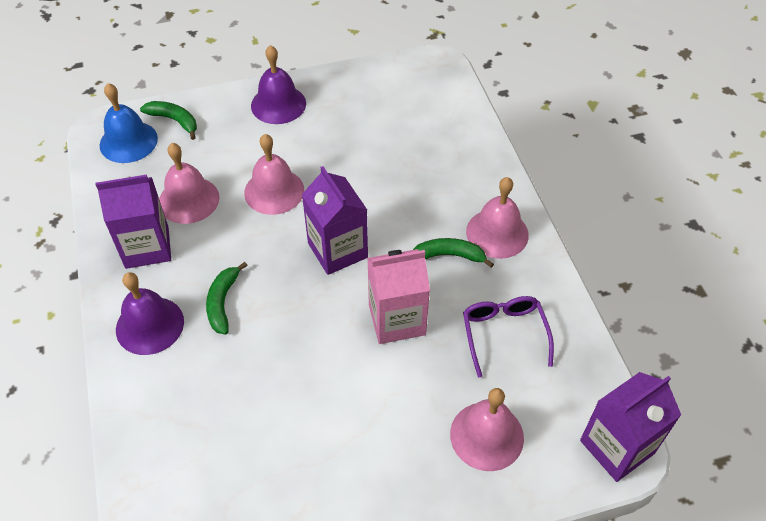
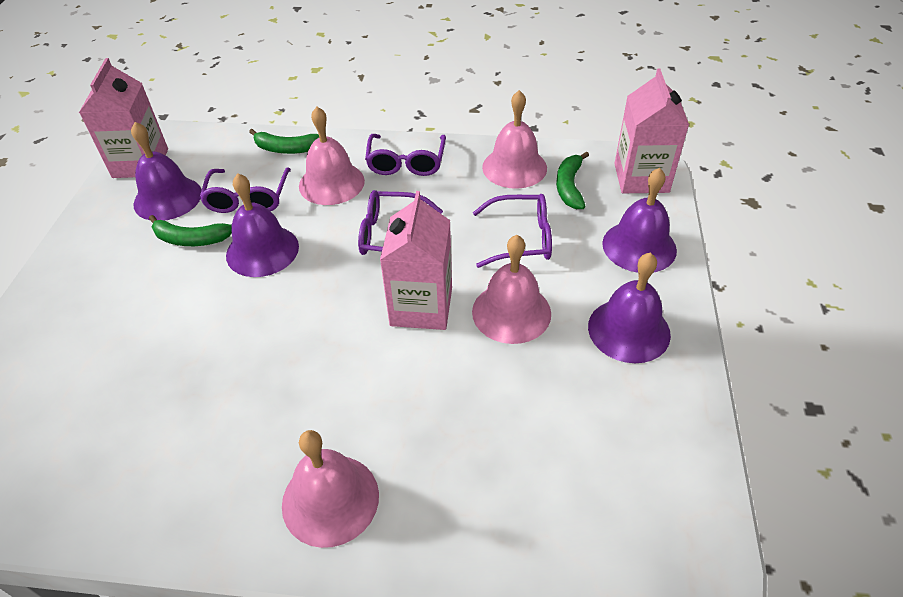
blue bell: 1 -> 0
pink carton: 1 -> 3
purple bell: 2 -> 4
purple carton: 3 -> 0
purple glasses: 1 -> 4

